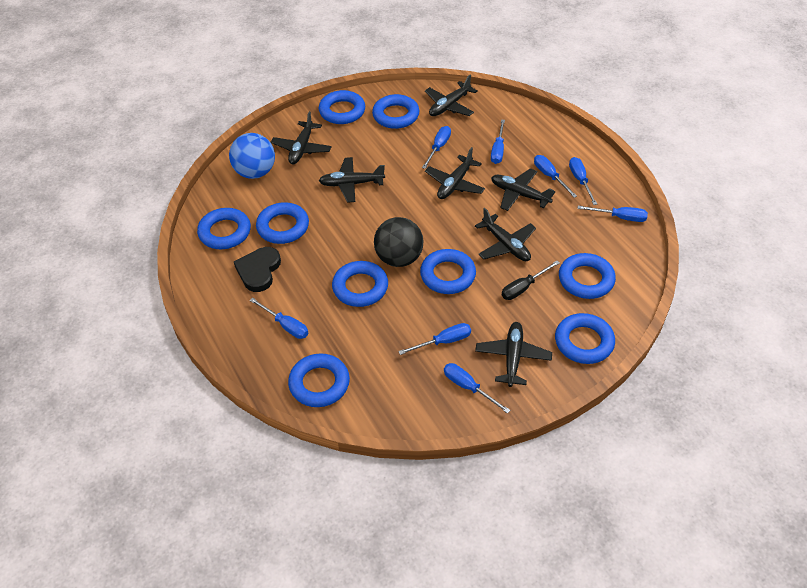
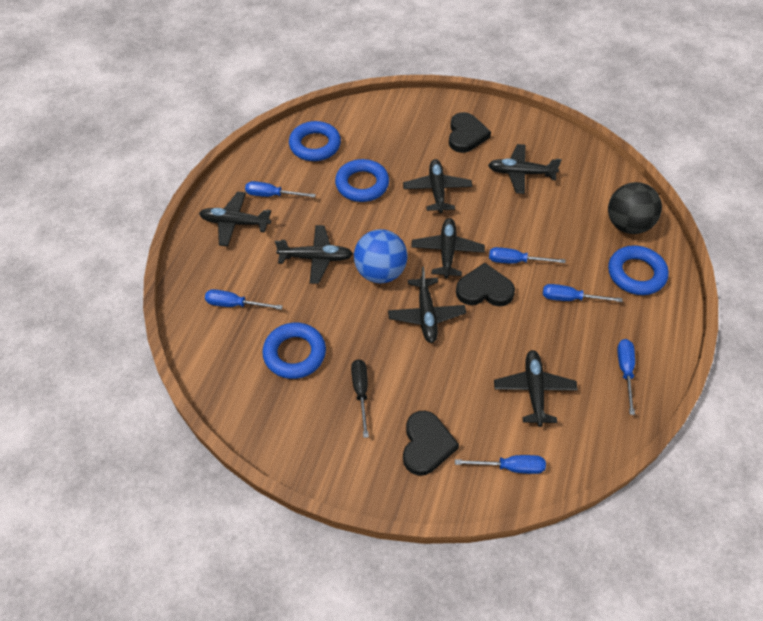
black heart: 1 -> 3
blue ring: 9 -> 4
blue screwdriver: 8 -> 6

